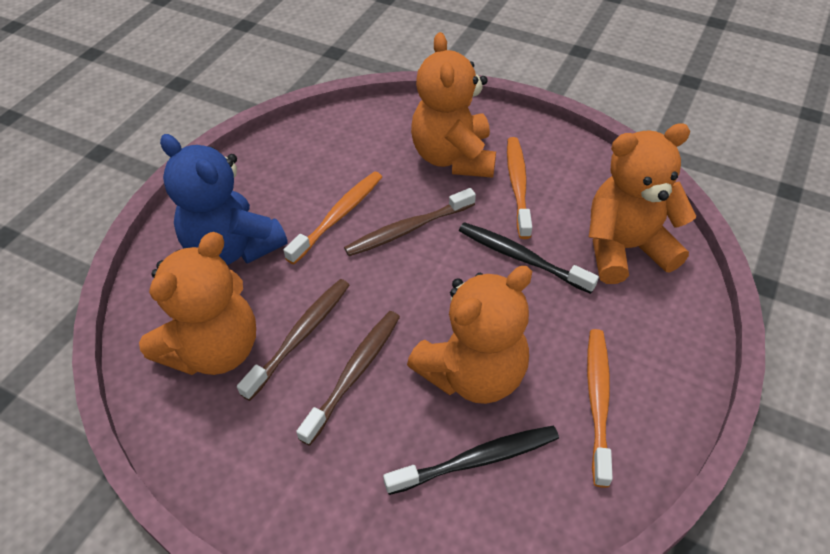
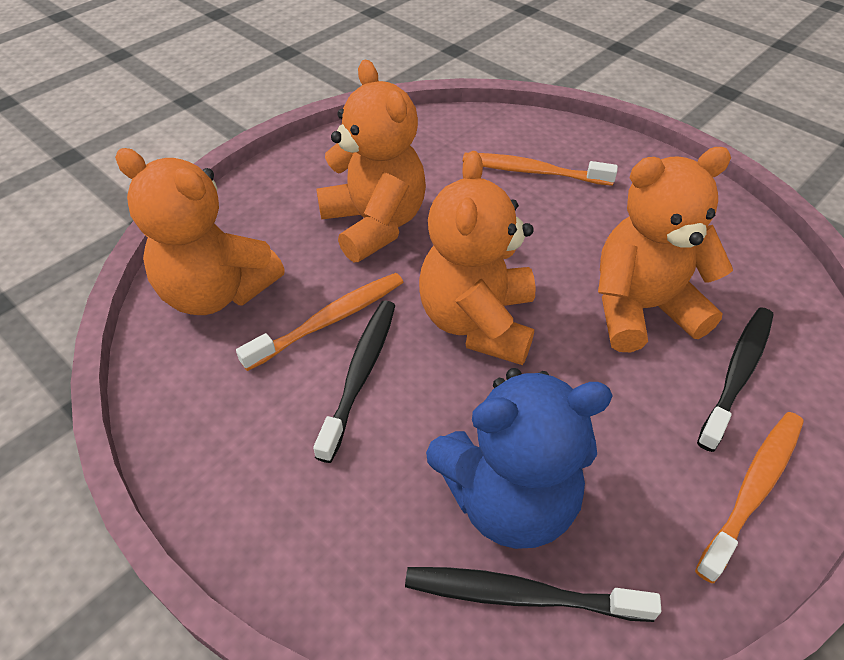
black toothbrush: 2 -> 3
brown toothbrush: 3 -> 0

